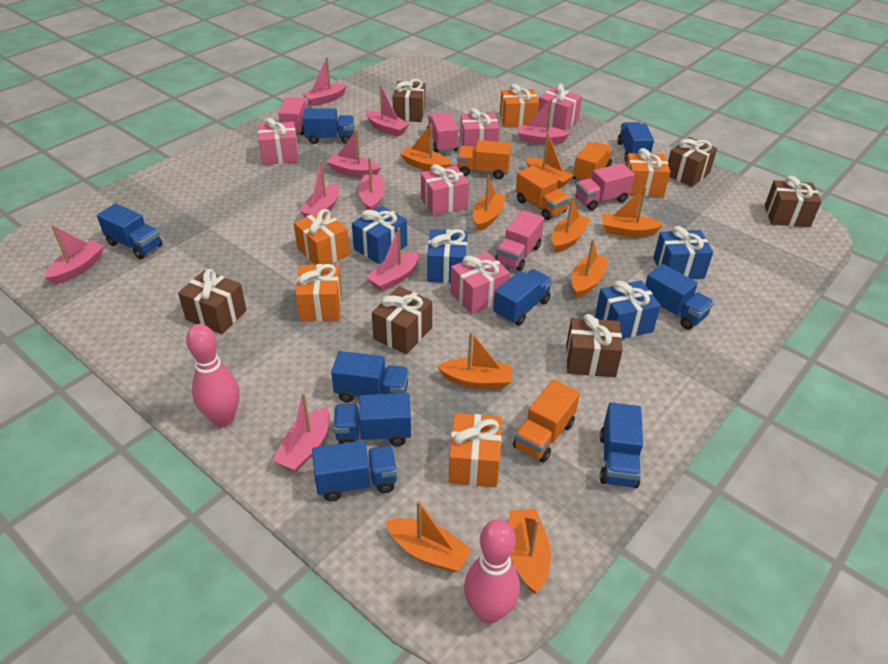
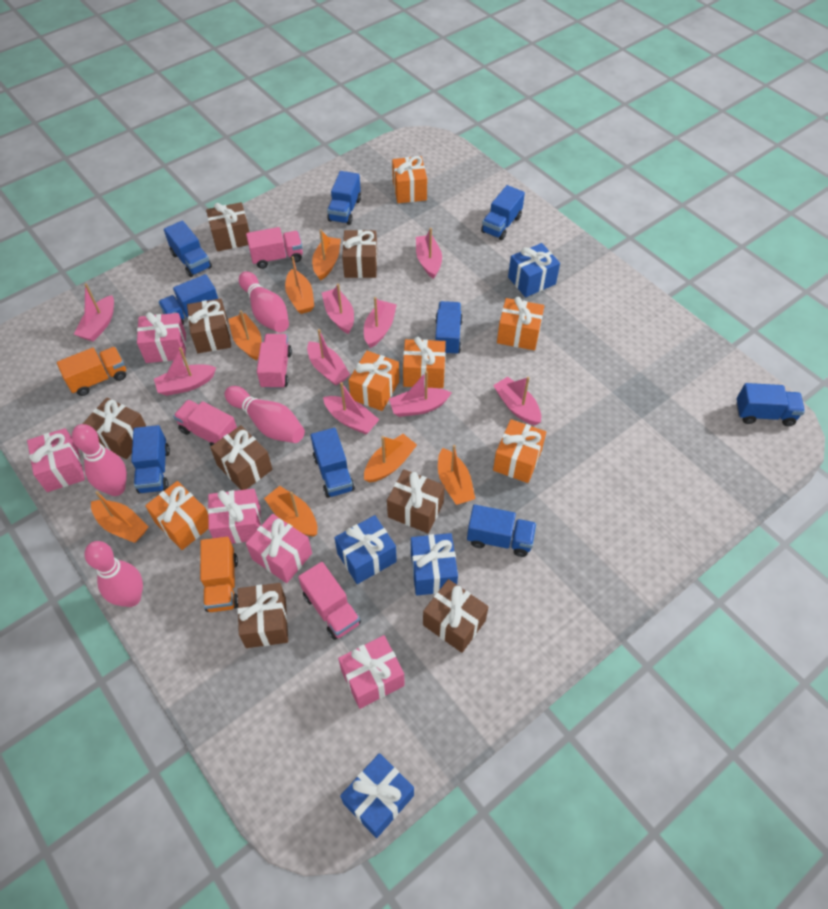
brown gift: 6 -> 8
orange boat: 9 -> 7
orange gift: 5 -> 6
orange truck: 4 -> 2
pink bowling pin: 2 -> 4

